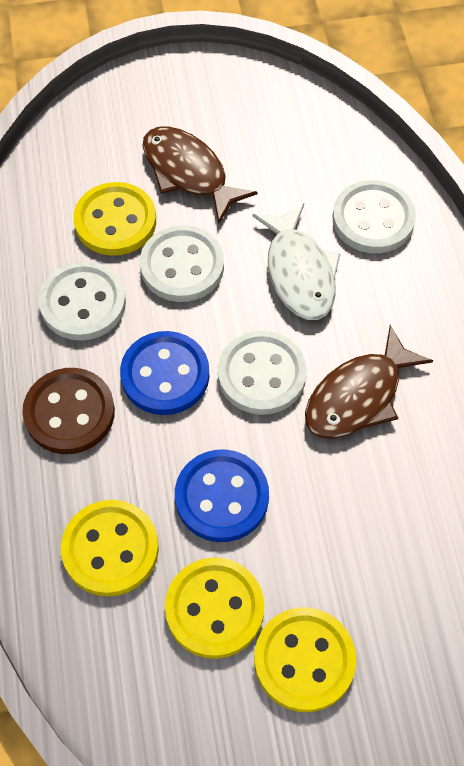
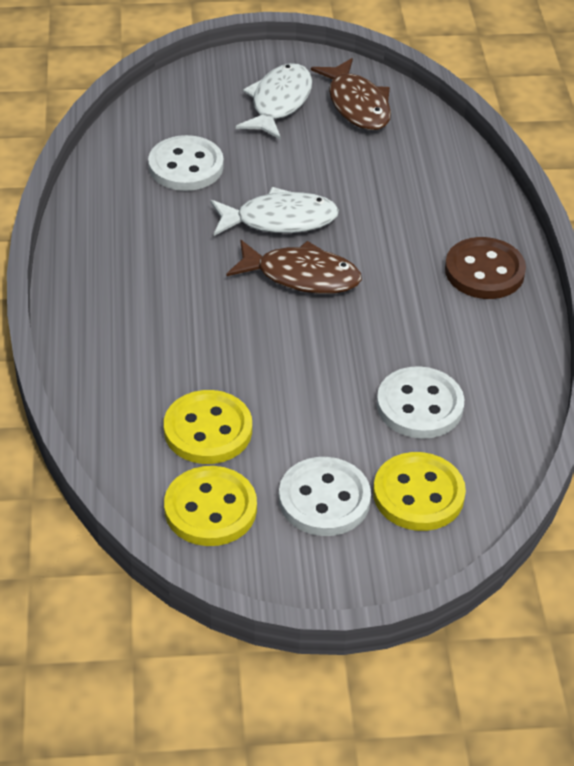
blue button: 2 -> 0
white button: 4 -> 3
white fish: 1 -> 2
yellow button: 4 -> 3

